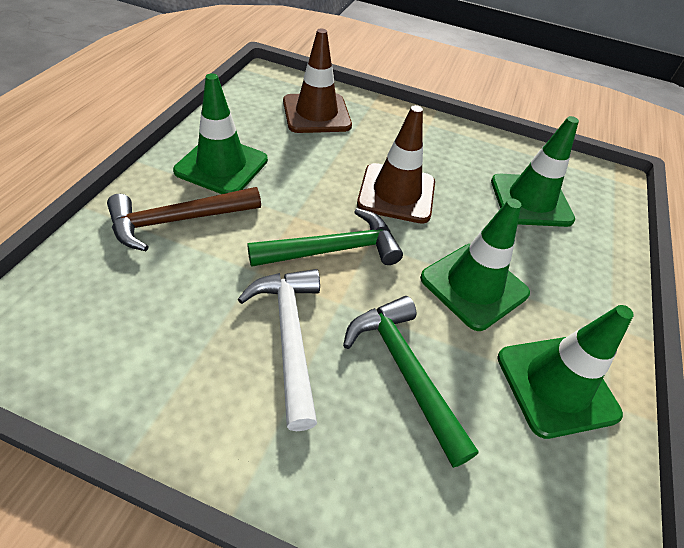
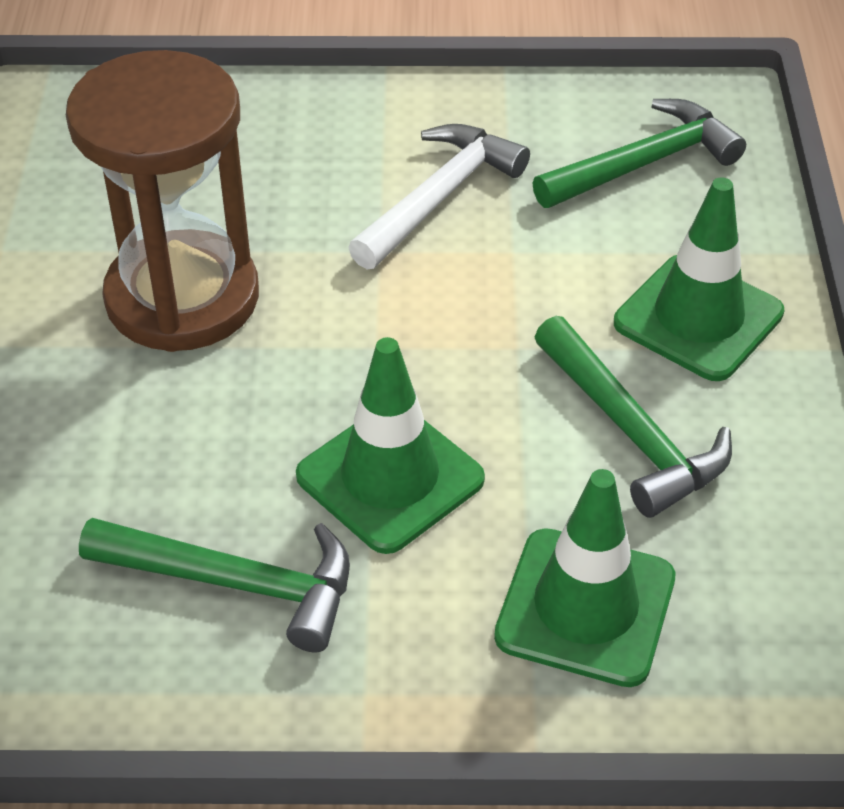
brown hammer: 1 -> 0
brown hourglass: 0 -> 1
brown traffic cone: 2 -> 0
green hammer: 2 -> 3
green traffic cone: 4 -> 3

